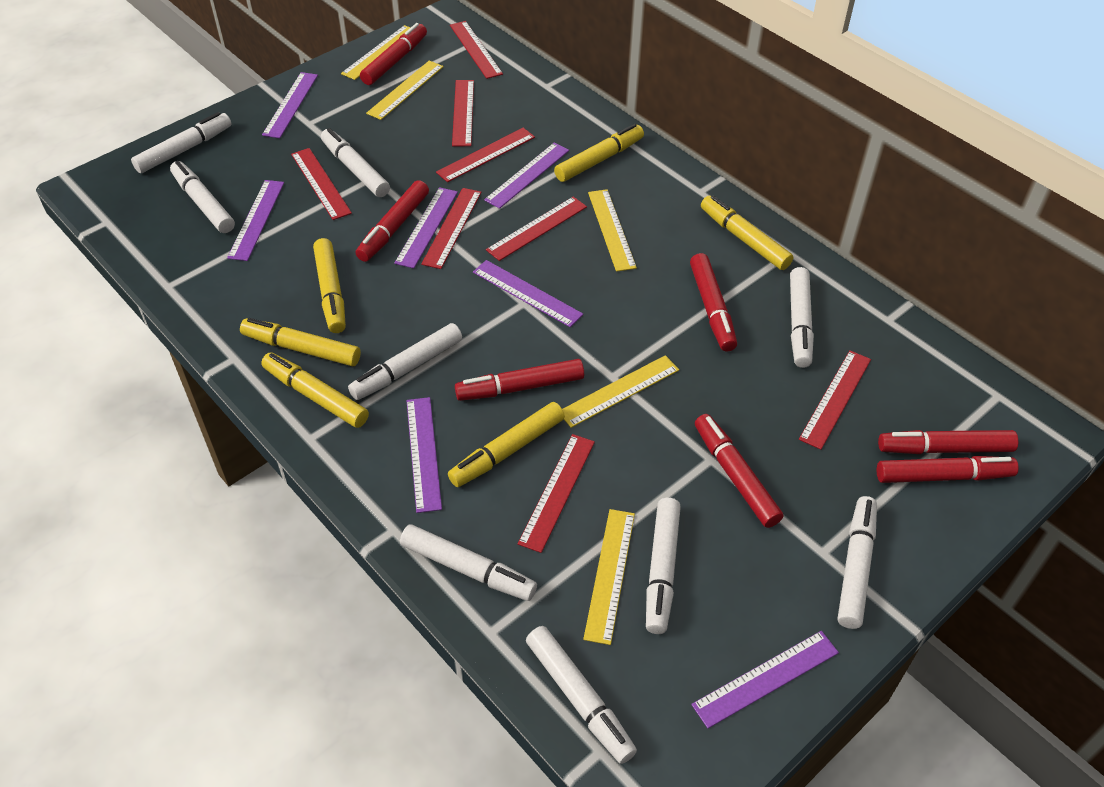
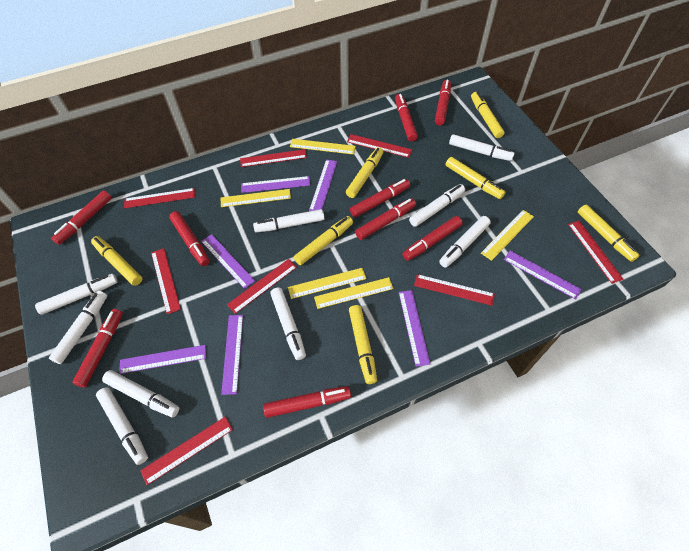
red marker: 7 -> 9
yellow marker: 6 -> 7

